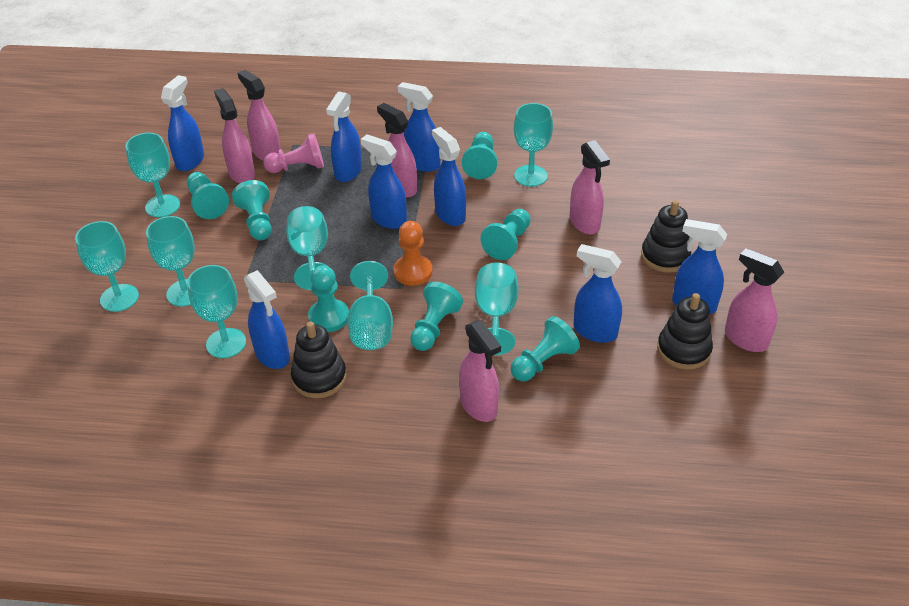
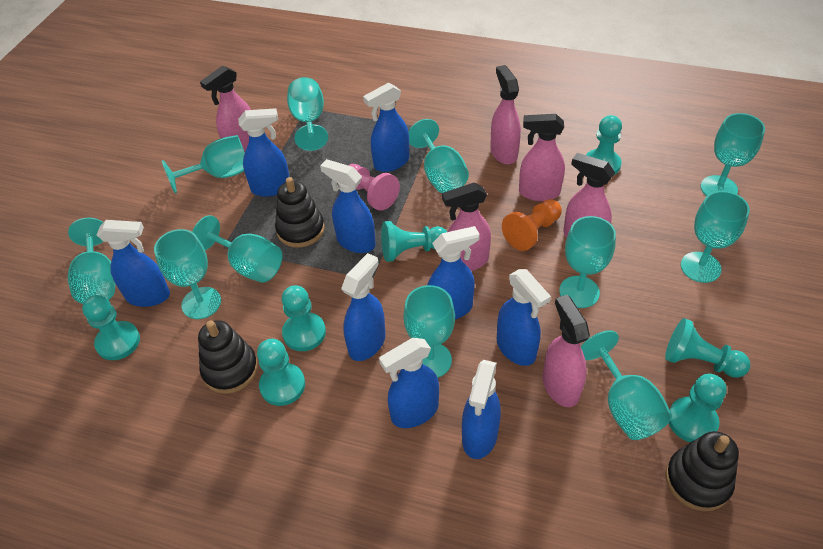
blue spray bottle: 8 -> 9
turquoise goblet: 8 -> 11

